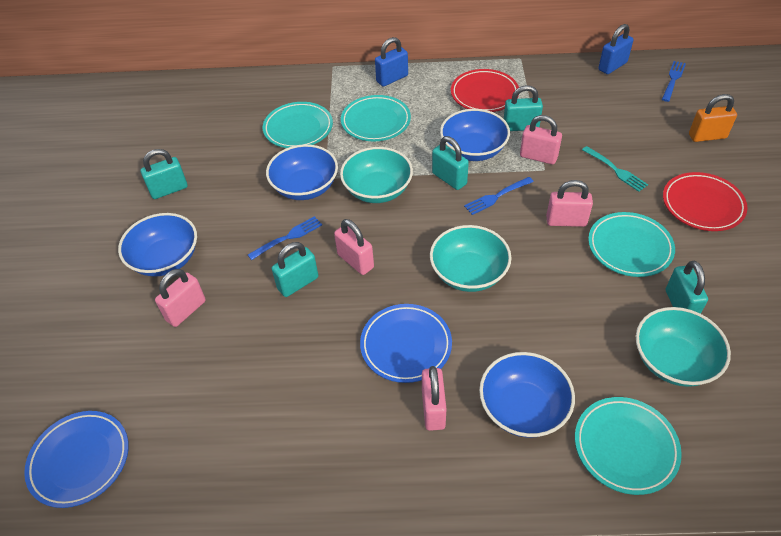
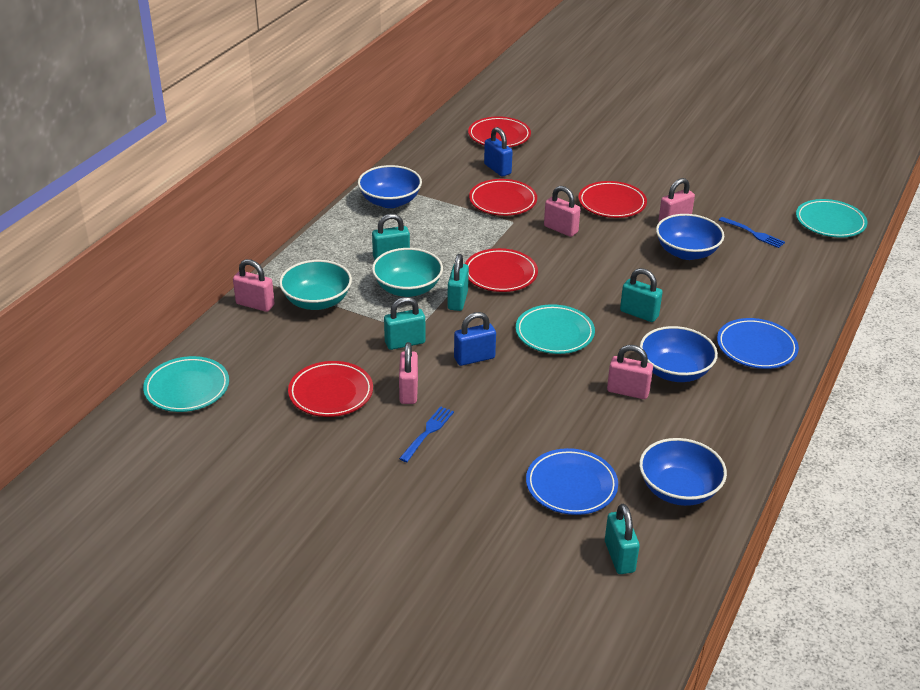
blue fork: 3 -> 2
orange padlock: 1 -> 0
red plate: 2 -> 5
turquoise bowl: 3 -> 2
turquoise fork: 1 -> 0
turquoise plate: 4 -> 3

